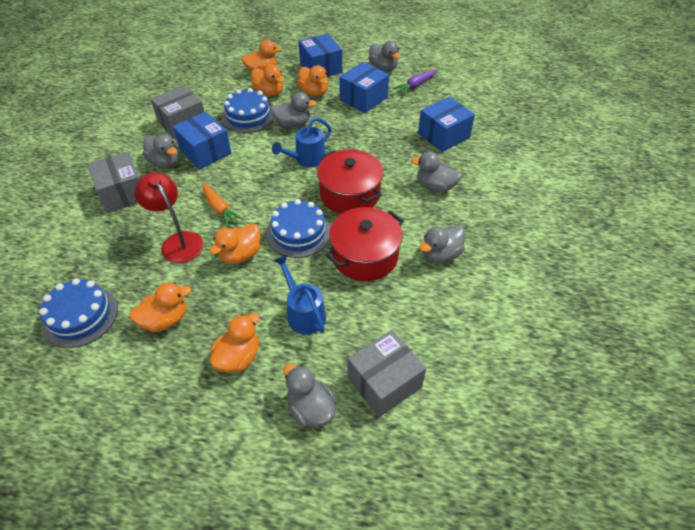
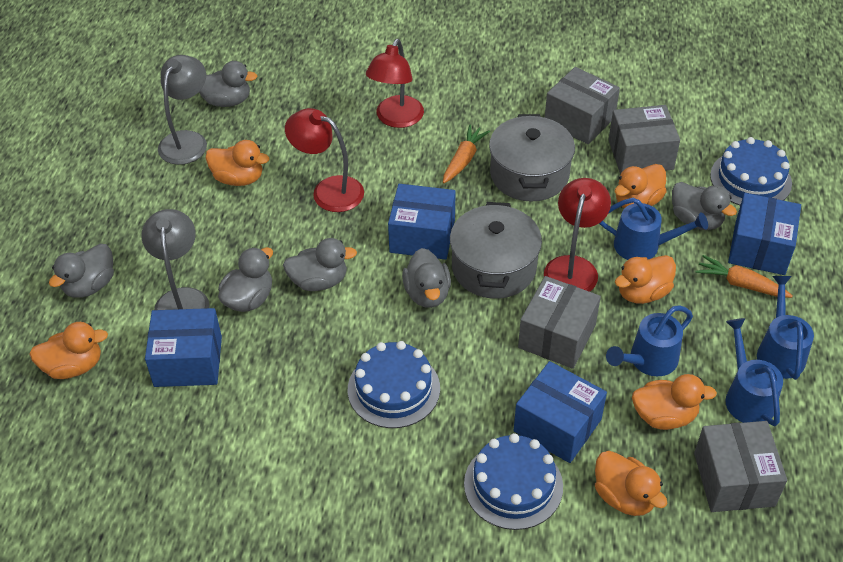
blue watering can: 2 -> 4
grey box: 3 -> 4
grey lamp: 0 -> 2
grey pot: 0 -> 2
orange carrot: 1 -> 2
purple carrot: 1 -> 0
red lamp: 1 -> 3
red pot: 2 -> 0

